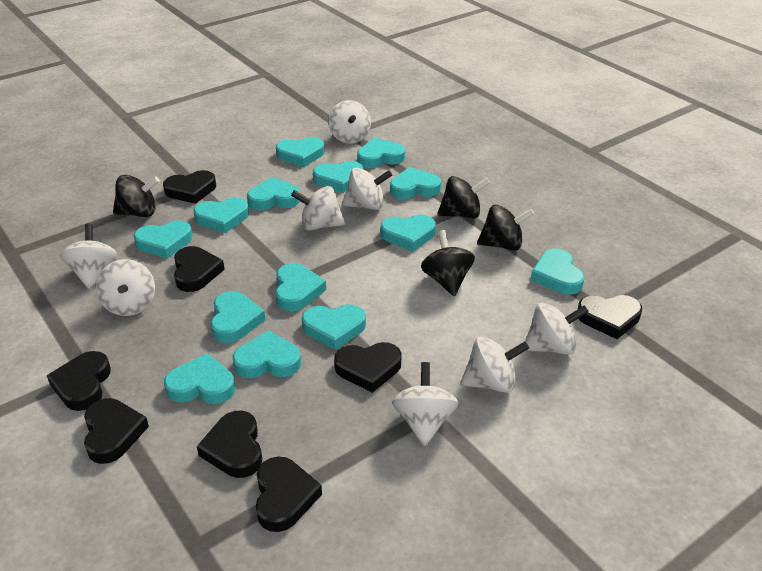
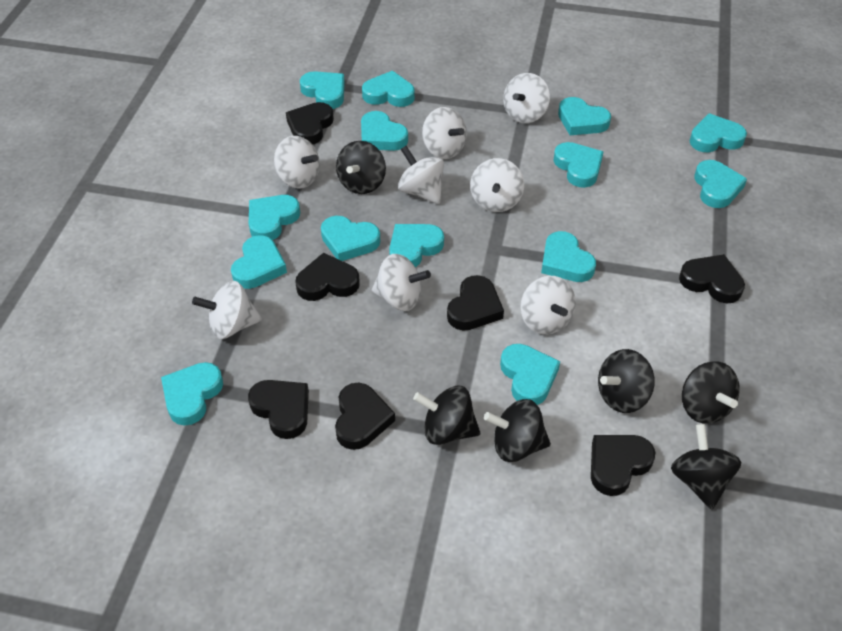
black heart: 8 -> 7
black spinning top: 4 -> 6

